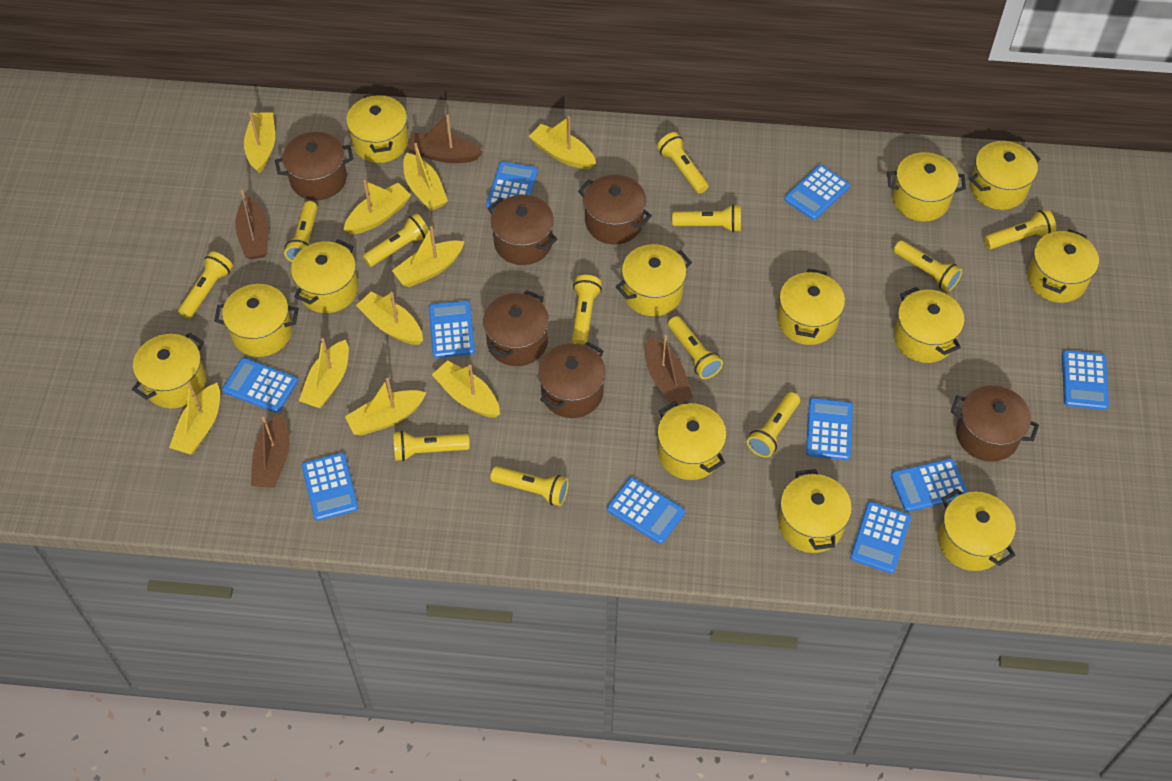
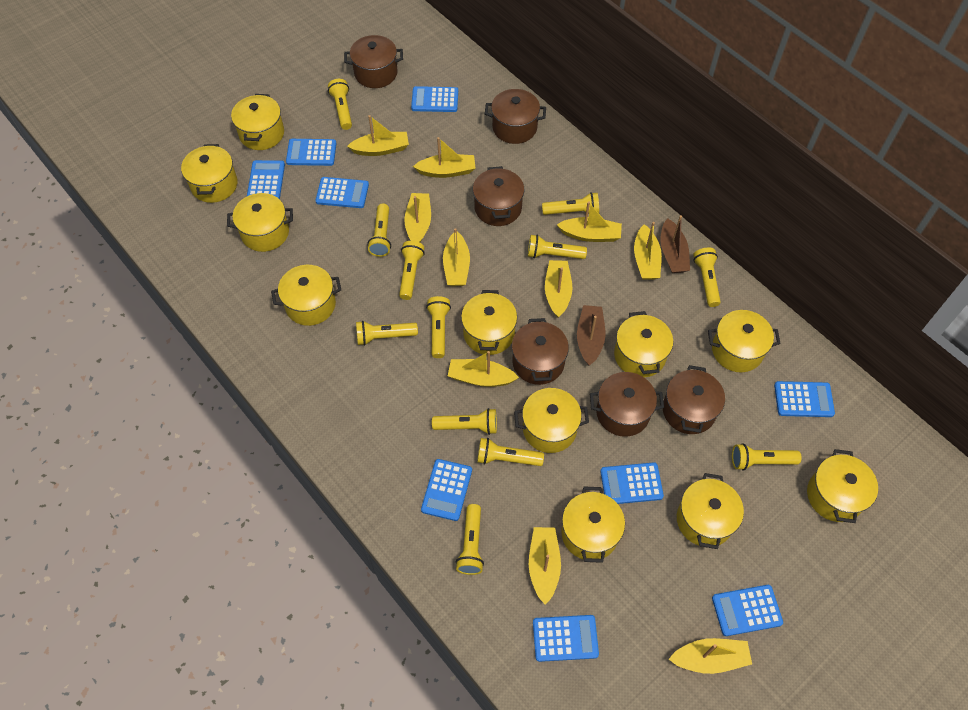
blue calculator: 10 -> 9
brown boat: 4 -> 2
yellow pot: 13 -> 11

